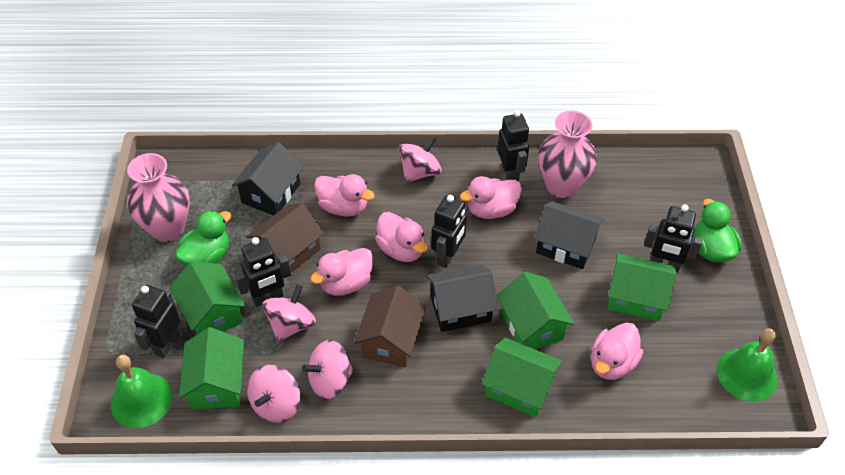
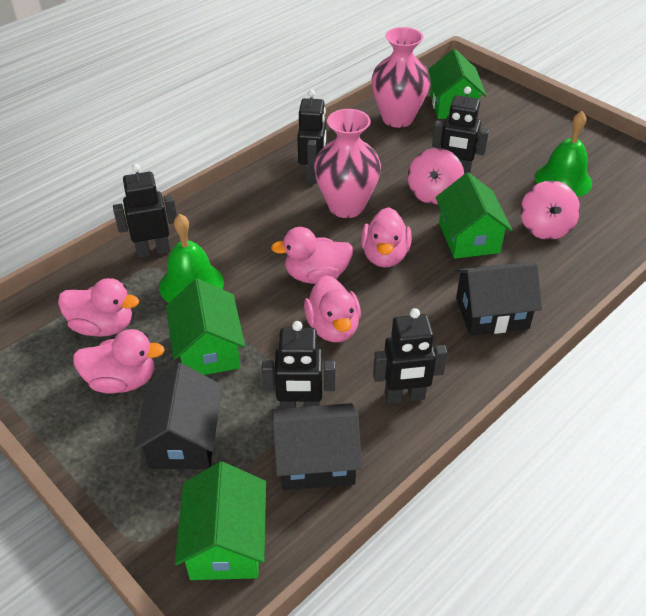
brown house: 2 -> 0
green duck: 2 -> 0
green house: 5 -> 4
pink spinning top: 4 -> 2

